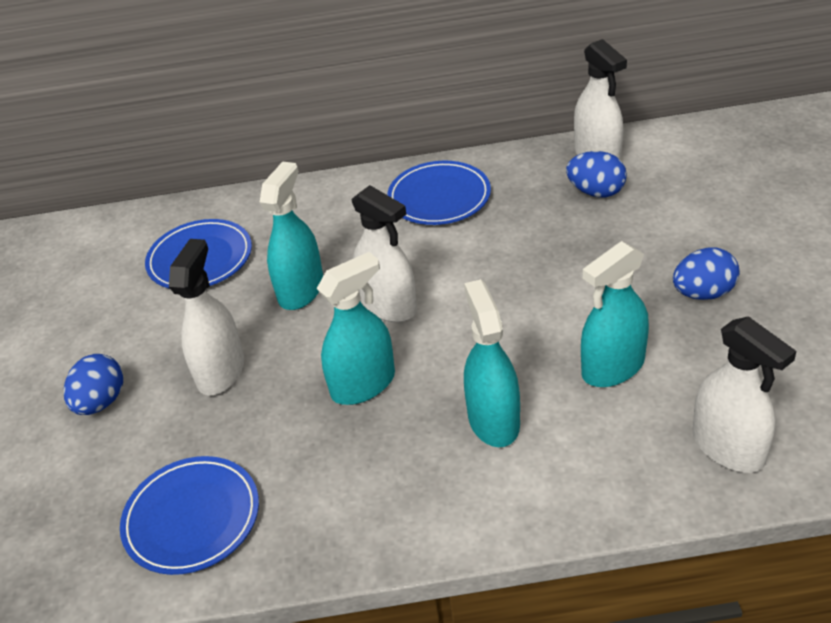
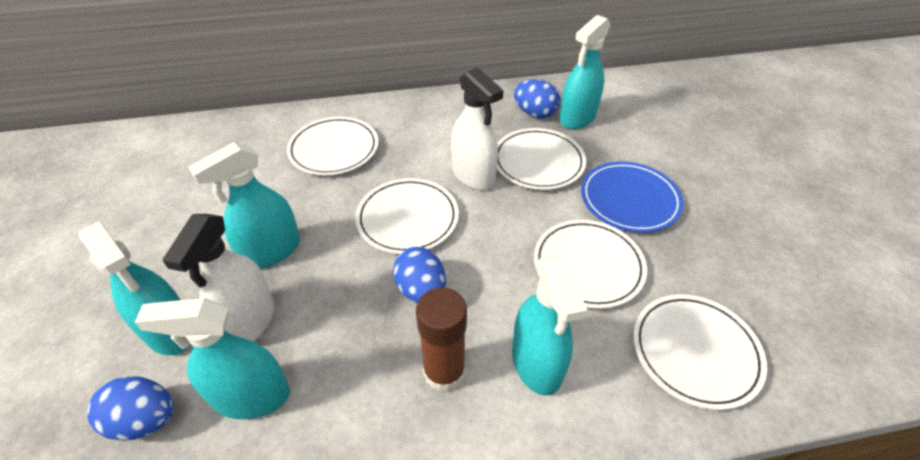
blue plate: 3 -> 1
brown glue stick: 0 -> 1
turquoise spray bottle: 4 -> 5
white plate: 0 -> 5
white spray bottle: 4 -> 2

